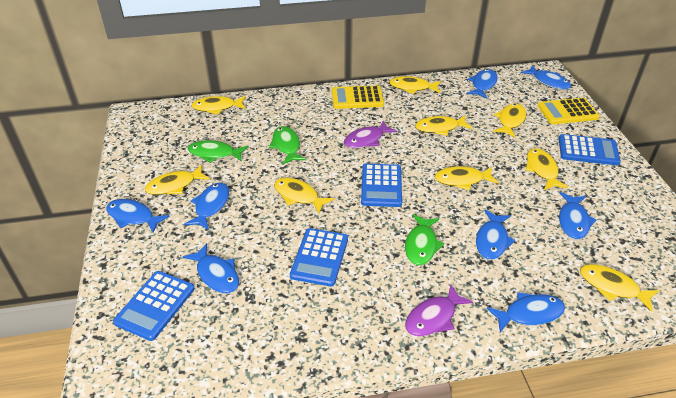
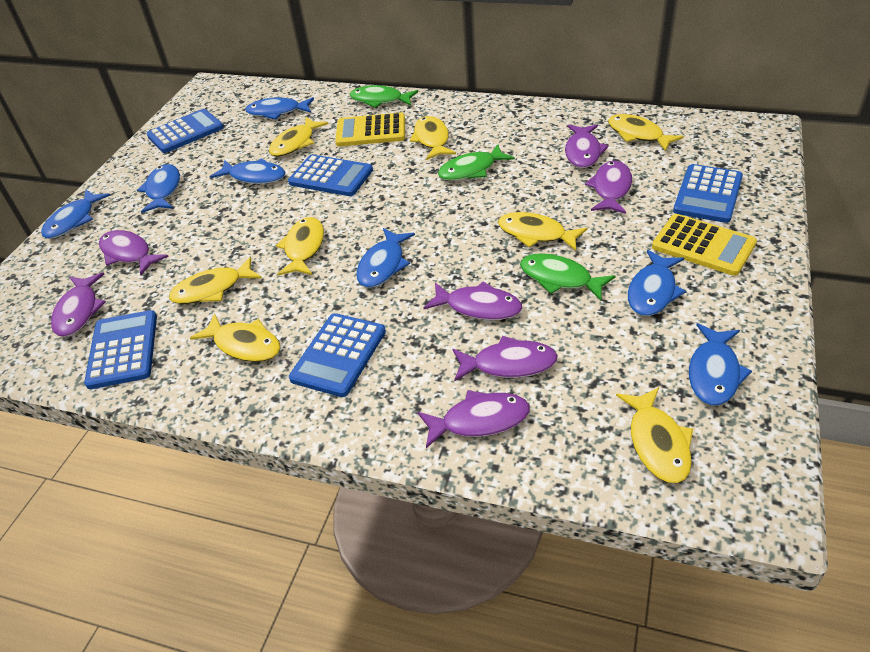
blue calculator: 4 -> 5
blue fish: 8 -> 7
purple fish: 2 -> 7
yellow fish: 9 -> 8

